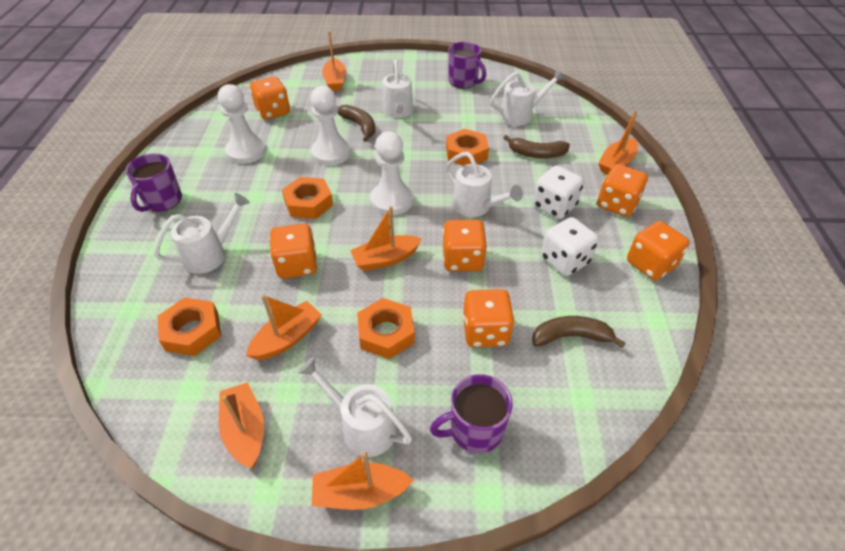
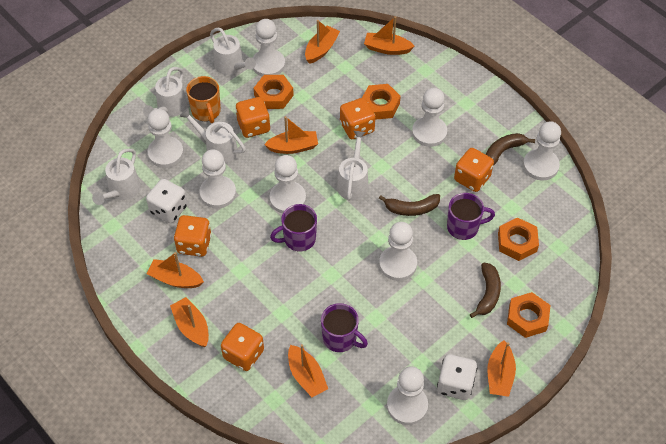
orange boat: 6 -> 7
orange dice: 6 -> 5
orange mug: 0 -> 1
white pawn: 3 -> 8

